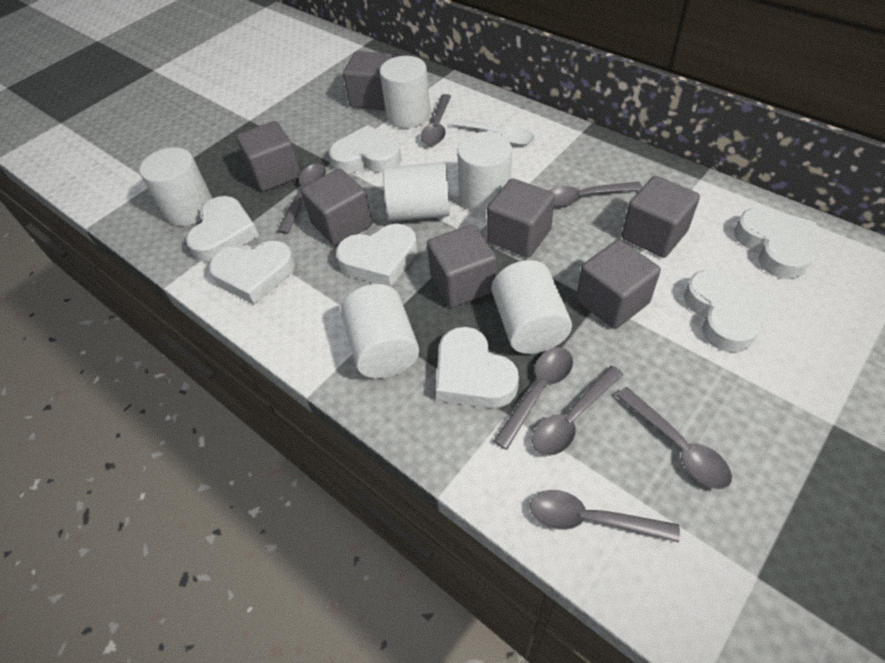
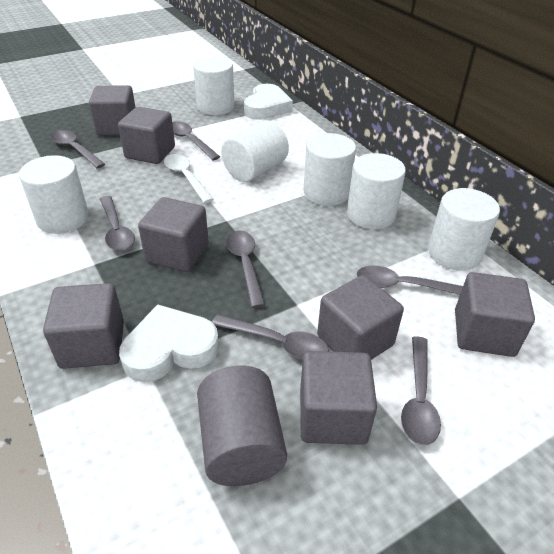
grey cylinder: 0 -> 1
white heart: 7 -> 2

